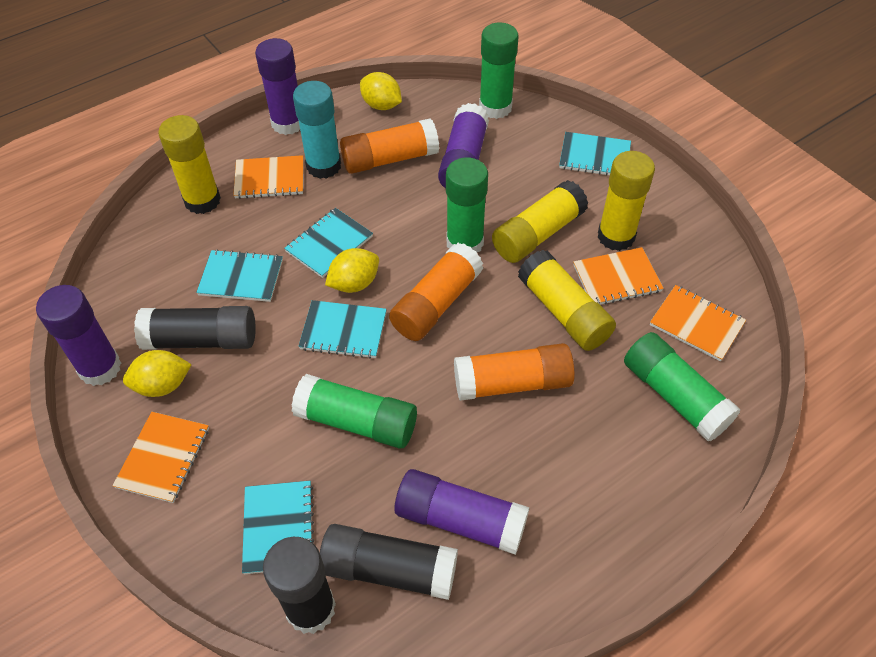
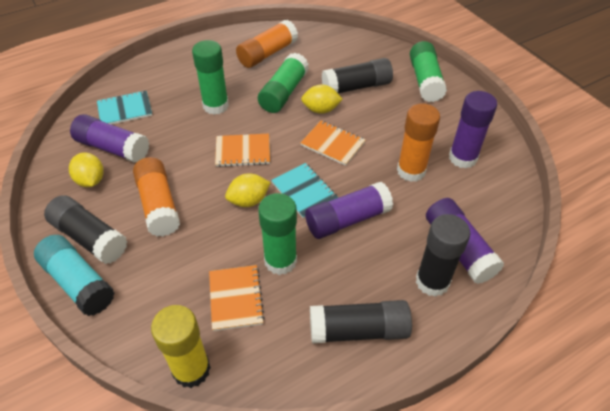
black glue stick: 3 -> 4
orange notebook: 4 -> 3
turquoise notebook: 5 -> 2
yellow glue stick: 4 -> 1

